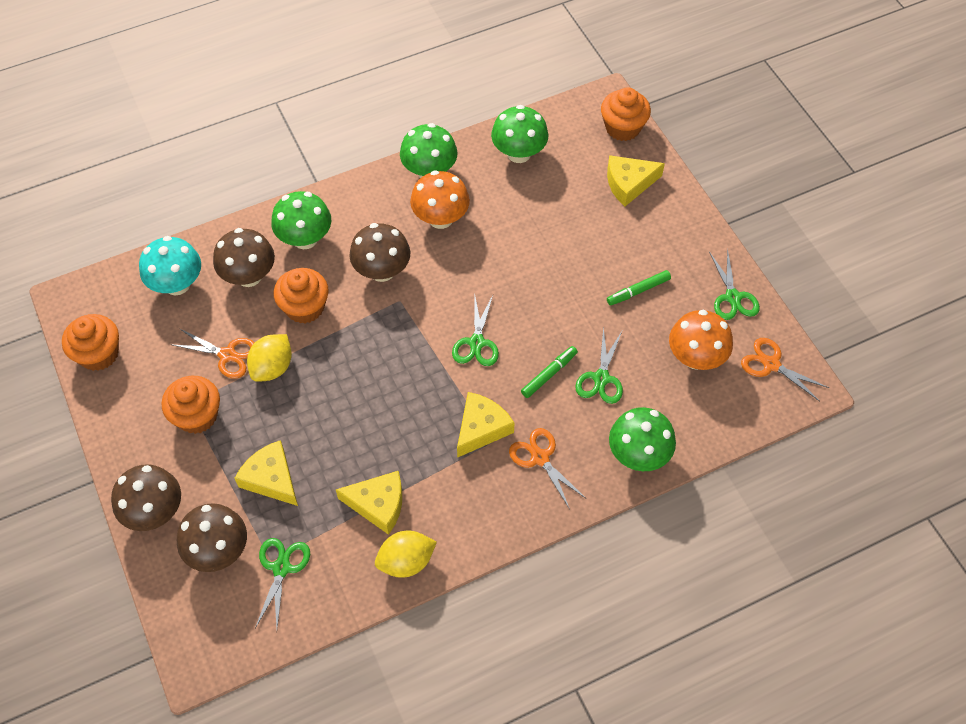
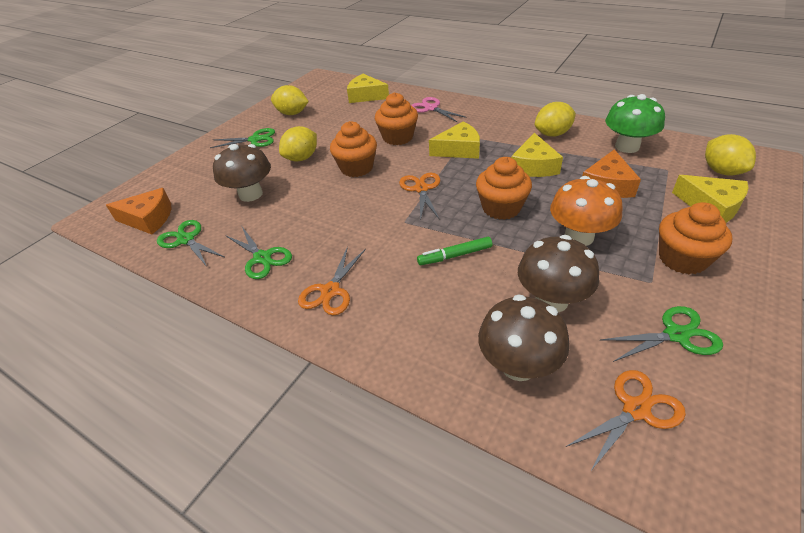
brown mushroom: 4 -> 3
green marker: 2 -> 1
green mushroom: 4 -> 1
orange cheese: 0 -> 2
orange mushroom: 2 -> 1
pink scissors: 0 -> 1
turquoise mushroom: 1 -> 0
yellow lemon: 2 -> 4

